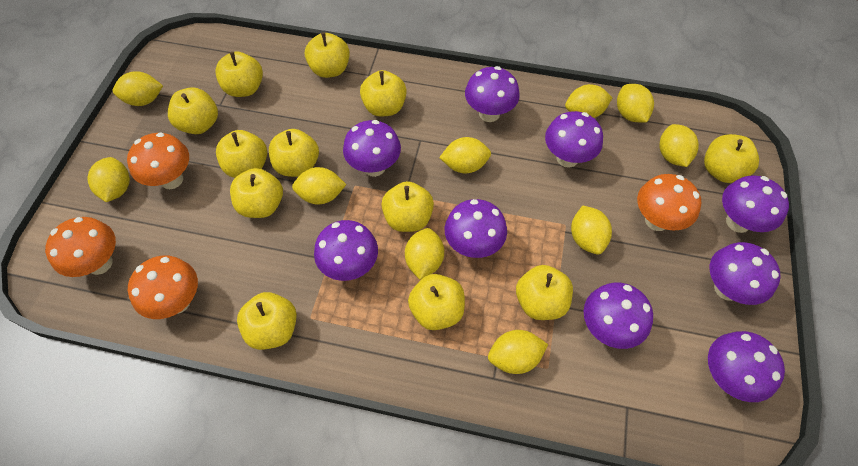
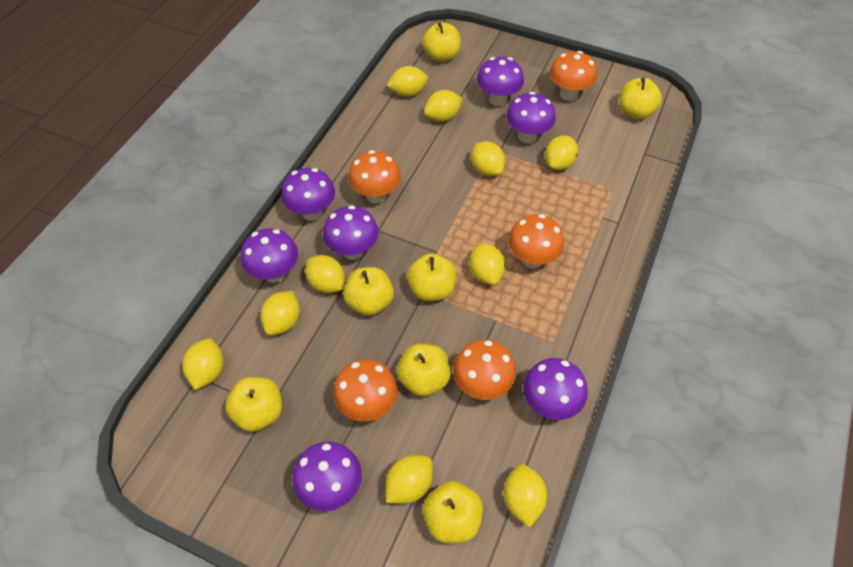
orange mushroom: 4 -> 5
purple mushroom: 9 -> 7
yellow apple: 12 -> 7

